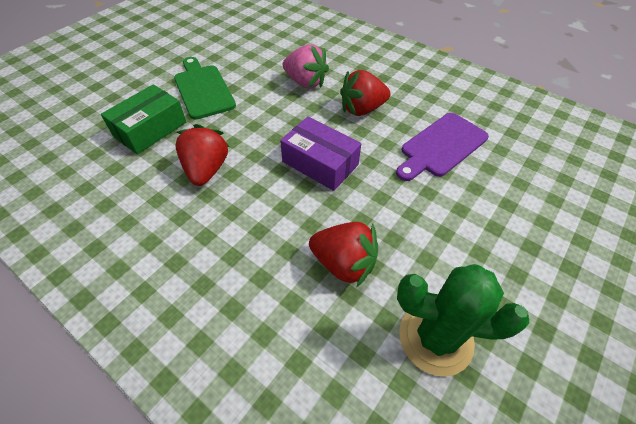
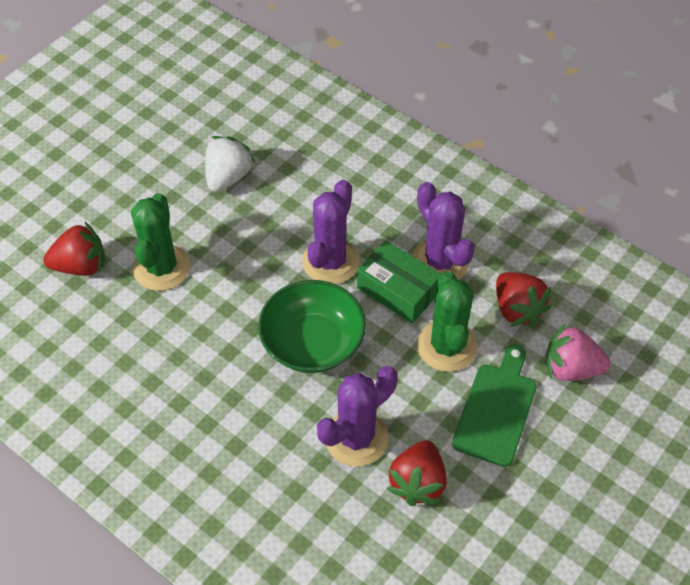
green bowl: 0 -> 1
green cactus: 1 -> 2
purple box: 1 -> 0
purple cactus: 0 -> 3
purple cutting board: 1 -> 0
white strawberry: 0 -> 1

